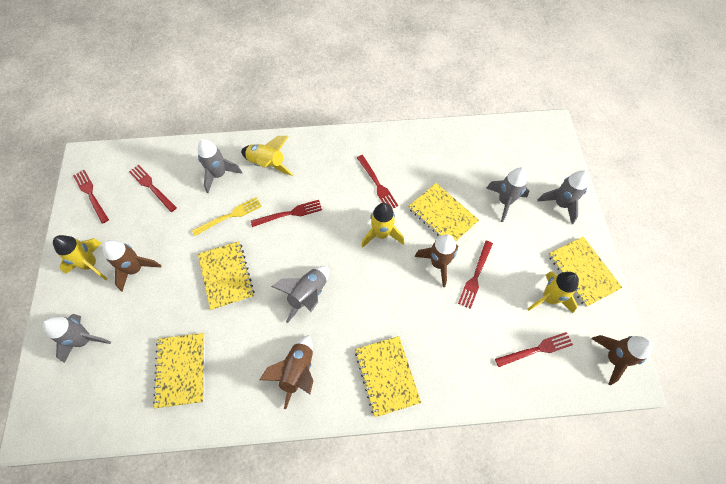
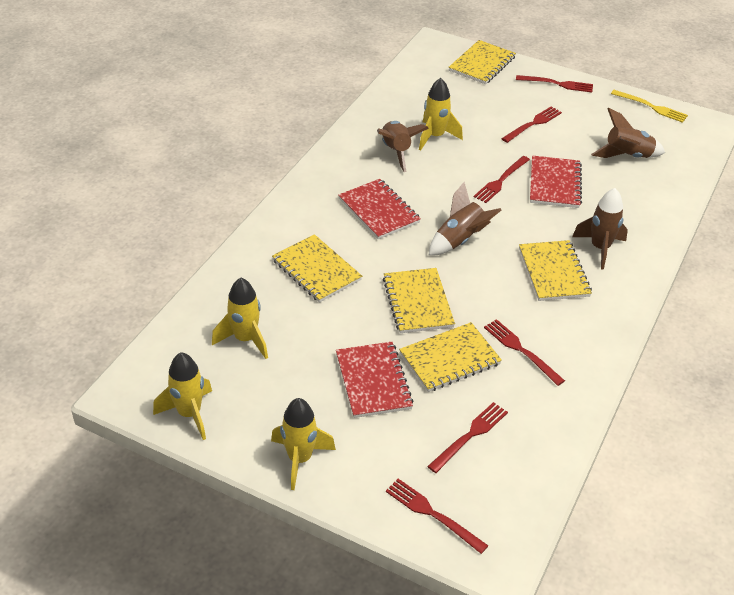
grey rocket: 5 -> 0
red notebook: 0 -> 3

